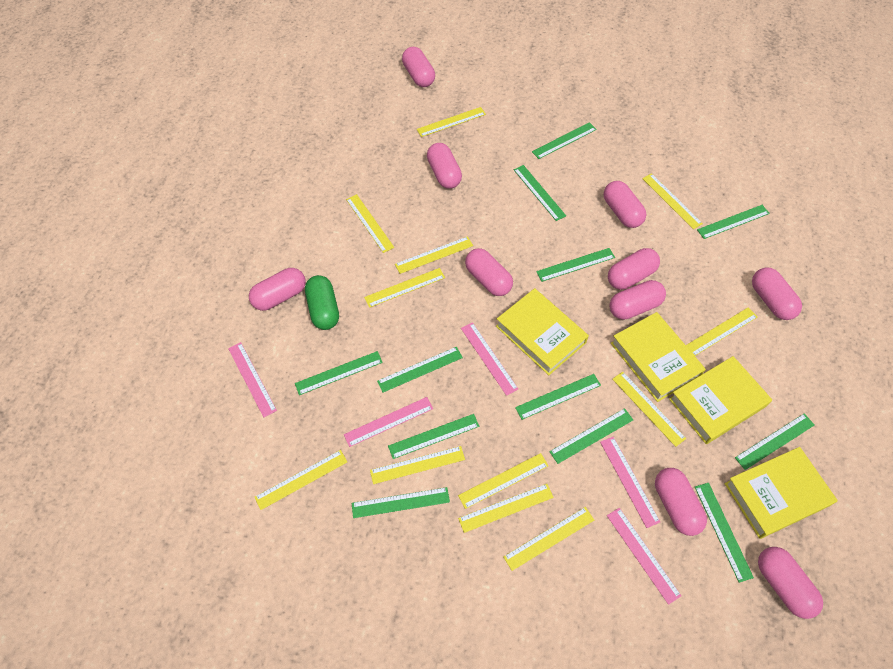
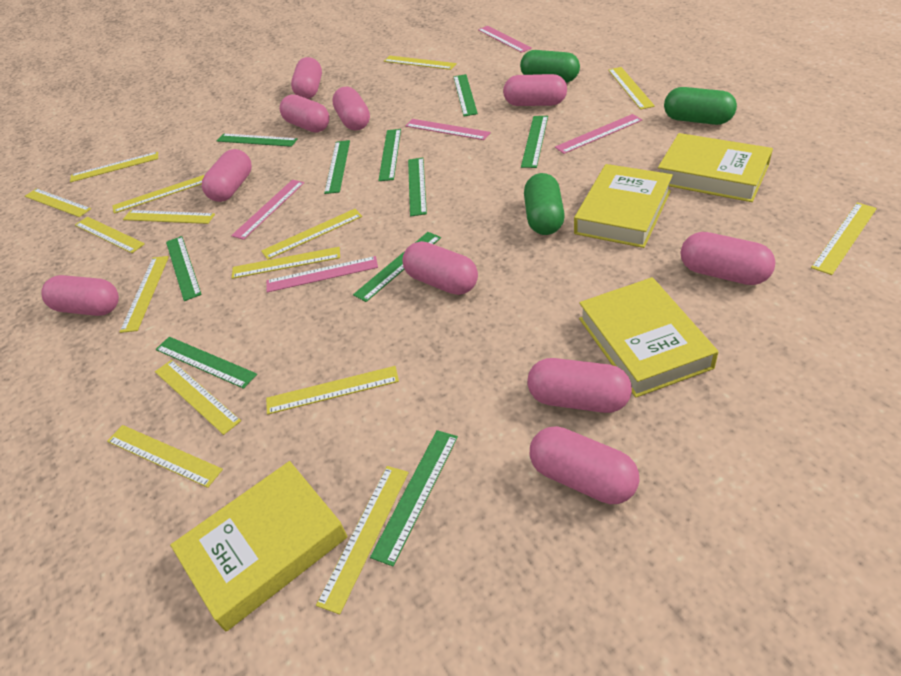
green capsule: 1 -> 3
green ruler: 12 -> 10
yellow ruler: 12 -> 15

